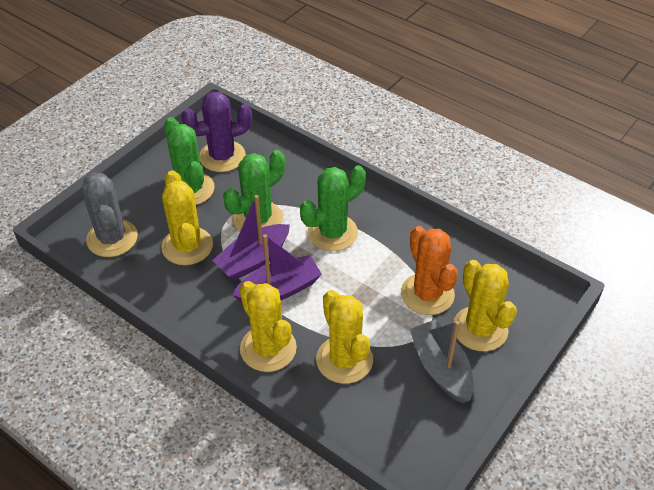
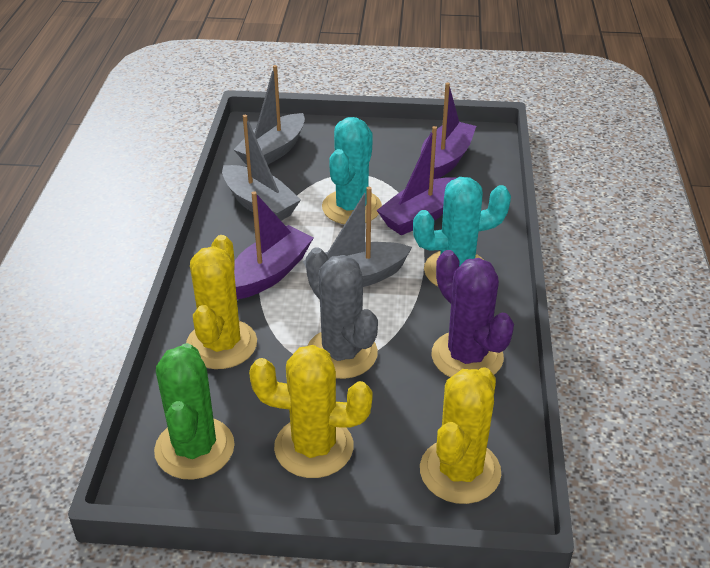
green cactus: 3 -> 1
grey boat: 1 -> 3
orange cactus: 1 -> 0
purple boat: 2 -> 3
turquoise cactus: 0 -> 2
yellow cactus: 4 -> 3

